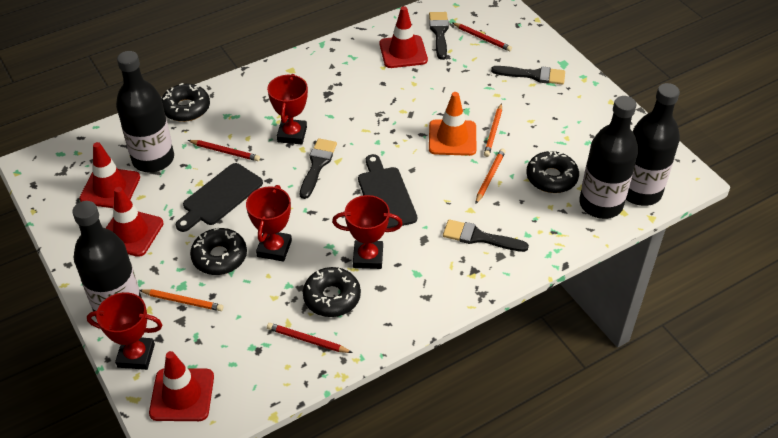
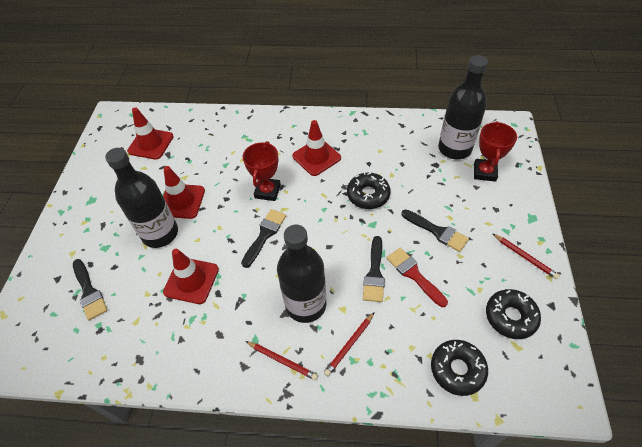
black bottle: 4 -> 3
black cutting board: 2 -> 0
black donut: 4 -> 3
orange pencil: 3 -> 0
orange traffic cone: 1 -> 0
red brush: 0 -> 1
red trophy: 4 -> 2

